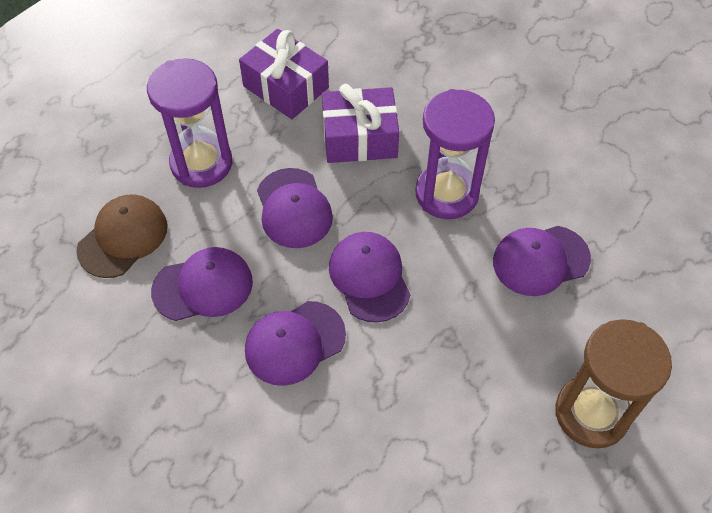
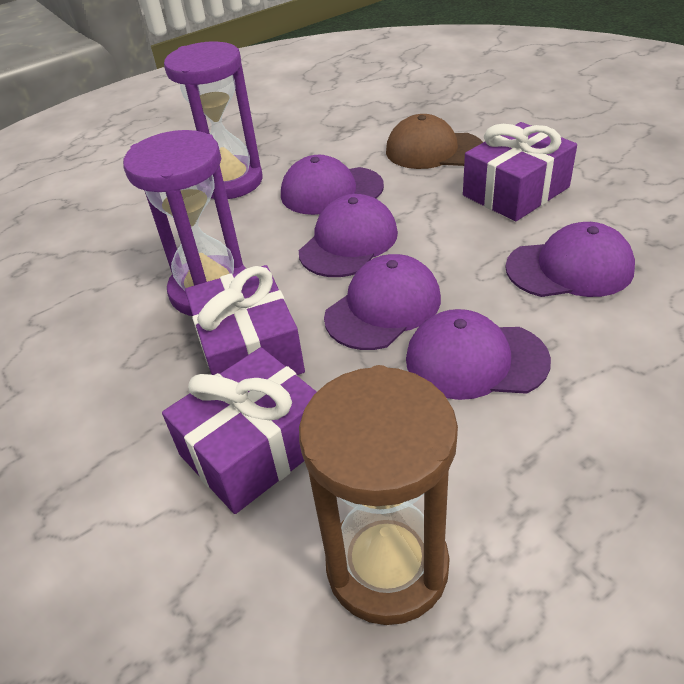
purple gift: 2 -> 3

